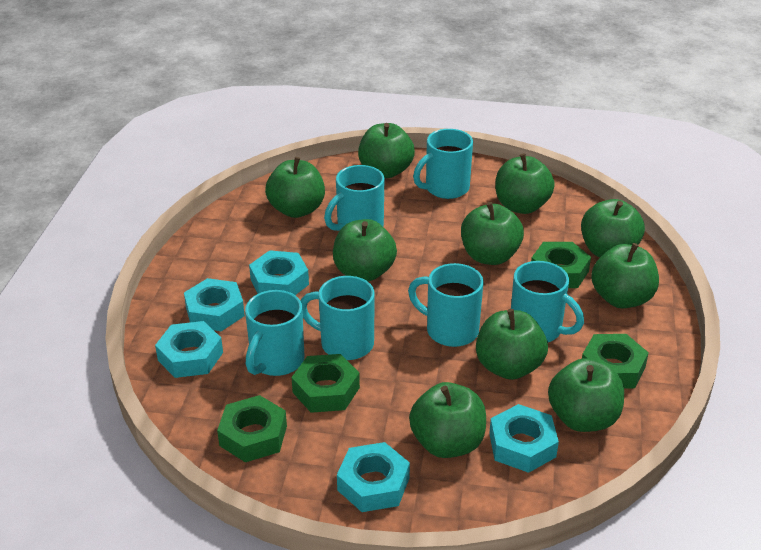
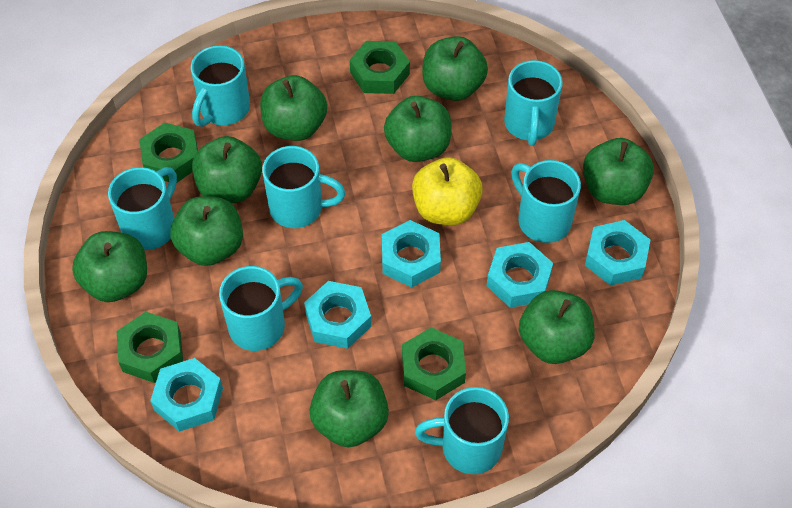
green apple: 10 -> 9
turquoise mug: 6 -> 7
yellow apple: 0 -> 1

